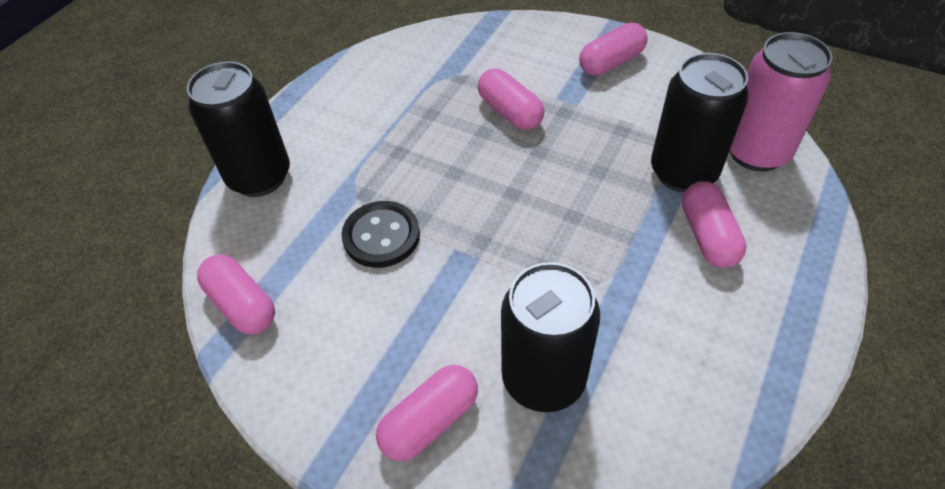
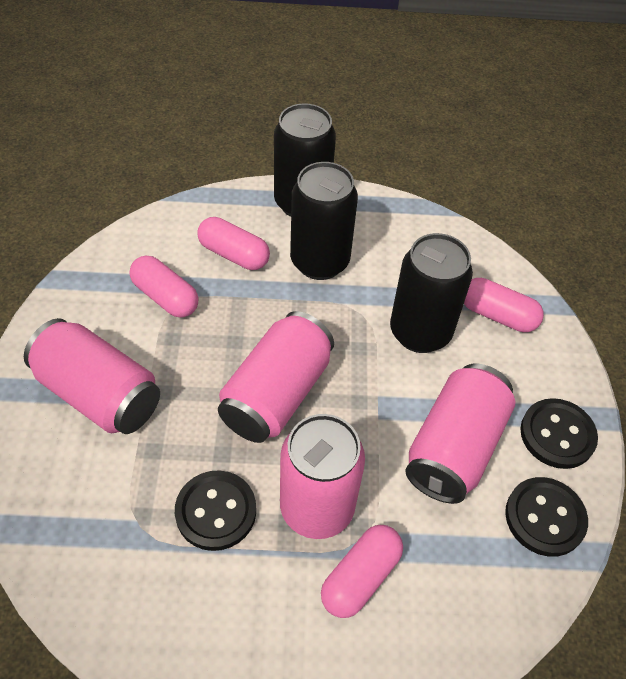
black button: 1 -> 3
pink can: 1 -> 4
pink capsule: 5 -> 4

